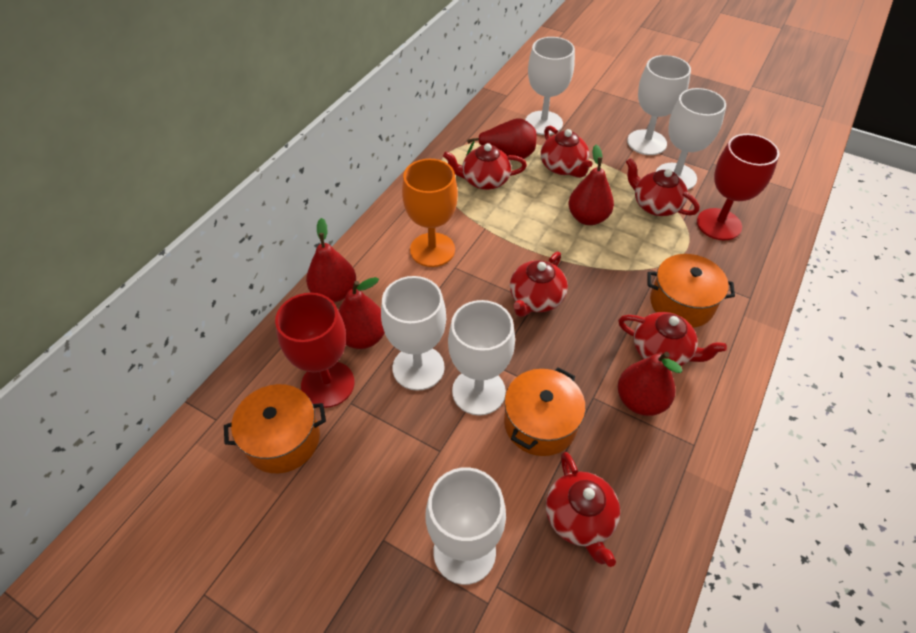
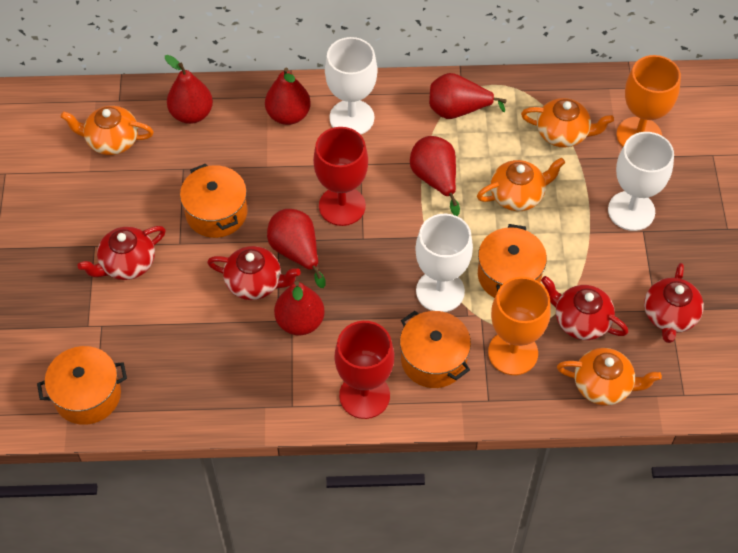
orange goblet: 1 -> 2
orange pot: 3 -> 4
orange teapot: 0 -> 4
red pear: 5 -> 6
red teapot: 6 -> 4
white goblet: 6 -> 3

